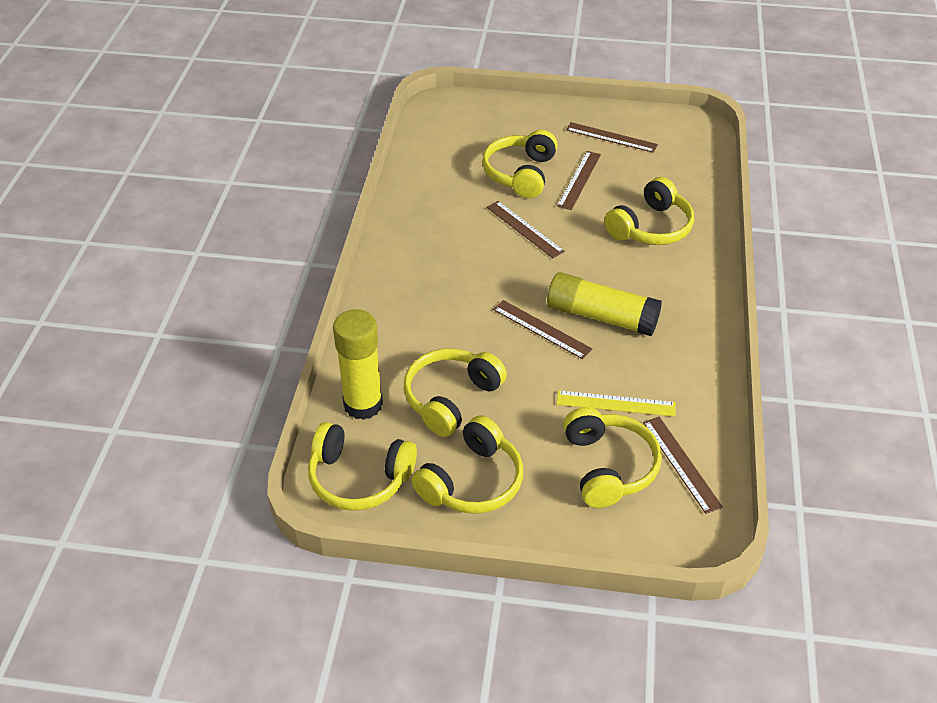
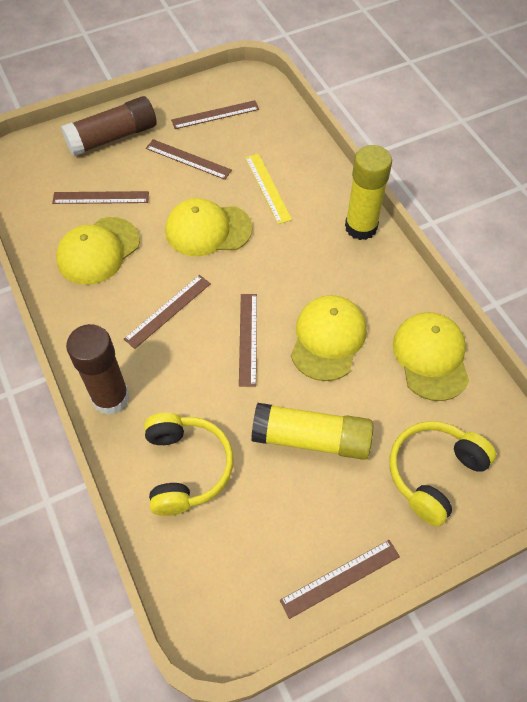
brown glue stick: 0 -> 2
brown ruler: 5 -> 6
yellow cap: 0 -> 4
yellow headphones: 6 -> 2

